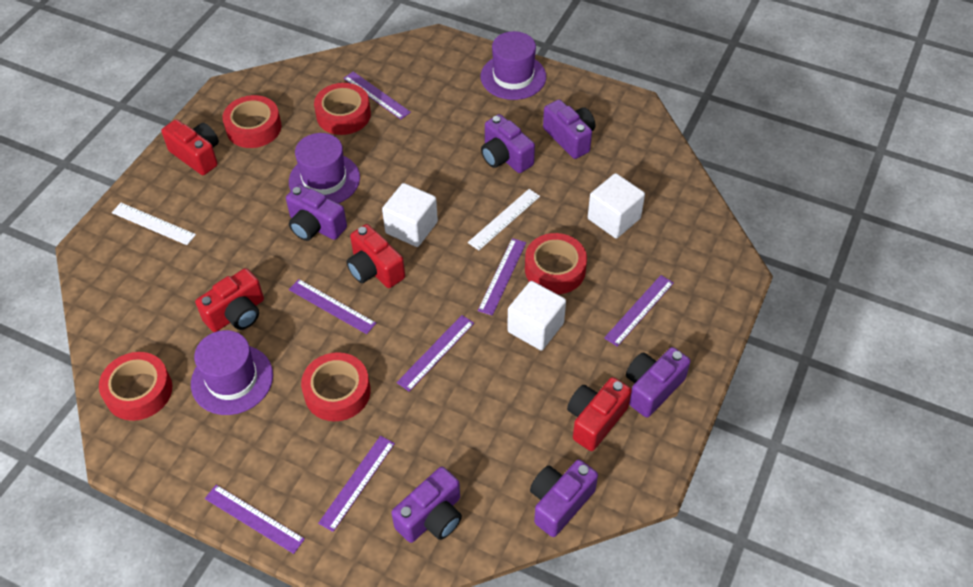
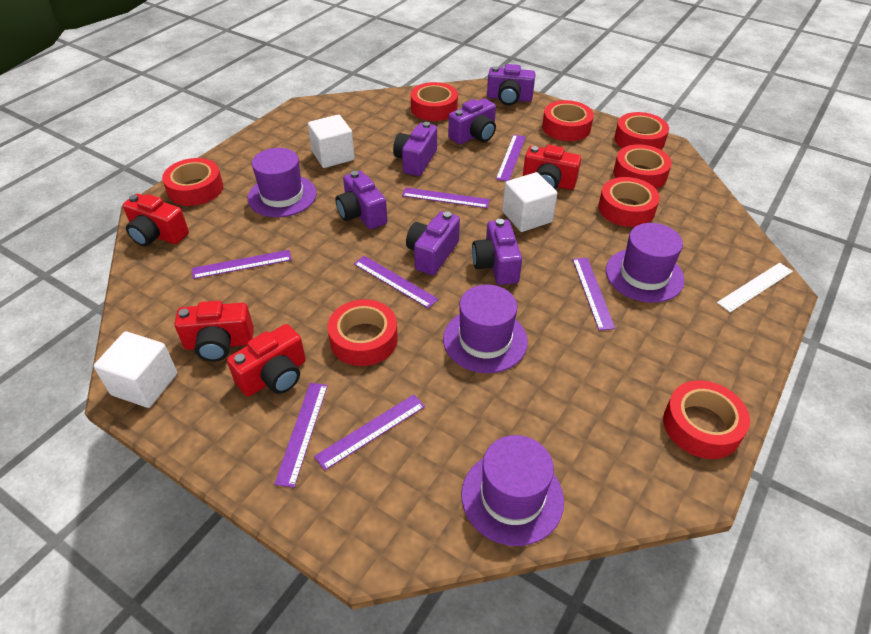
purple hat: 3 -> 4
red tape: 5 -> 8
white ruler: 2 -> 1

